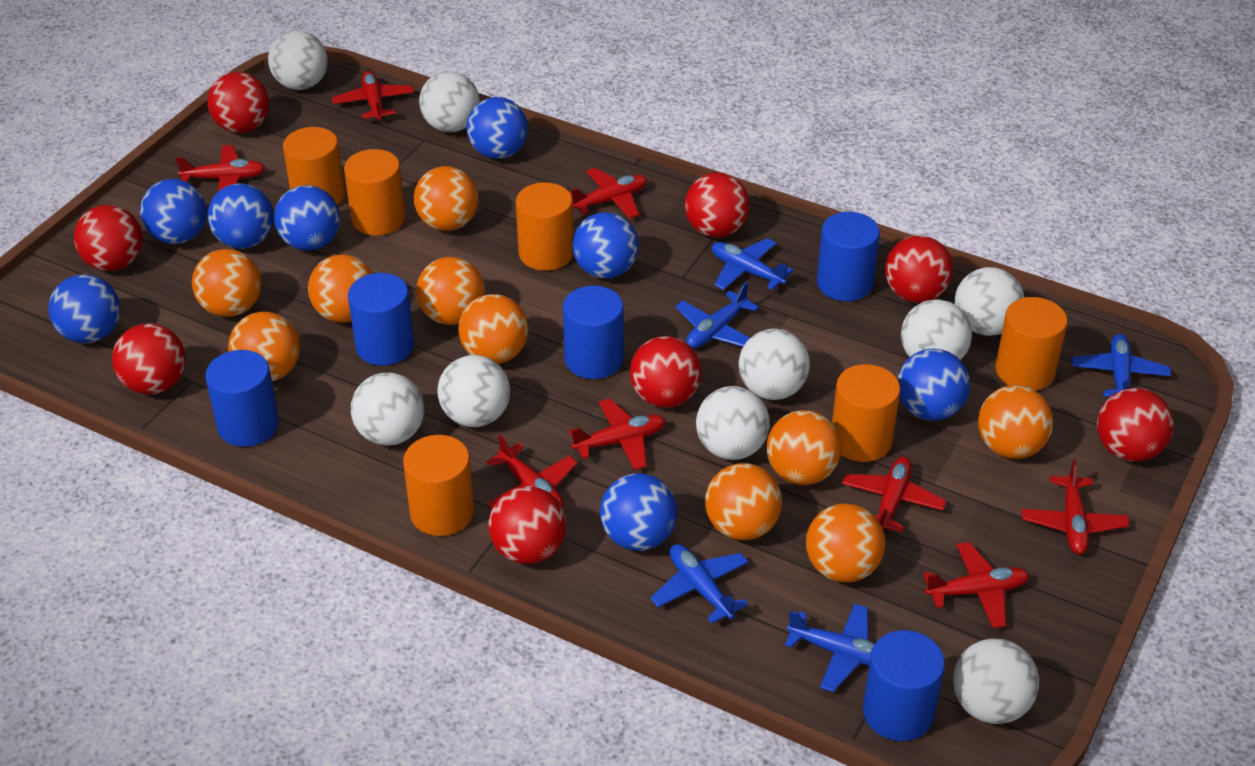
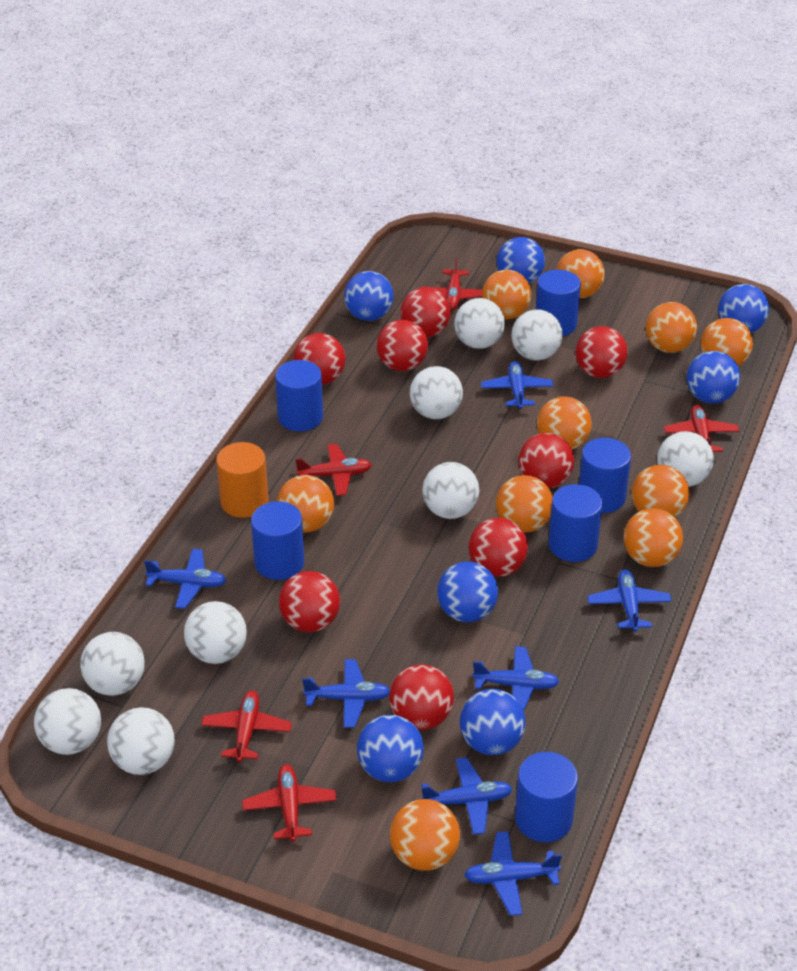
blue ball: 8 -> 7
blue cylinder: 5 -> 6
blue plane: 5 -> 7
orange cylinder: 6 -> 1
red plane: 8 -> 5

